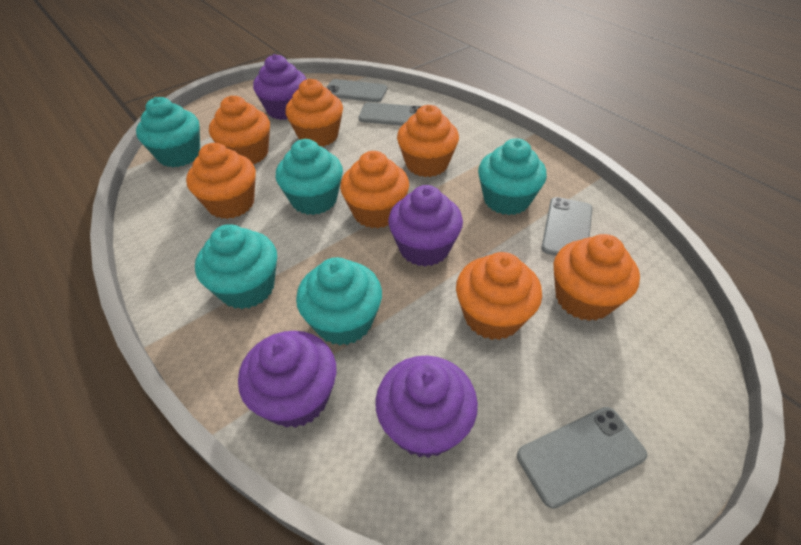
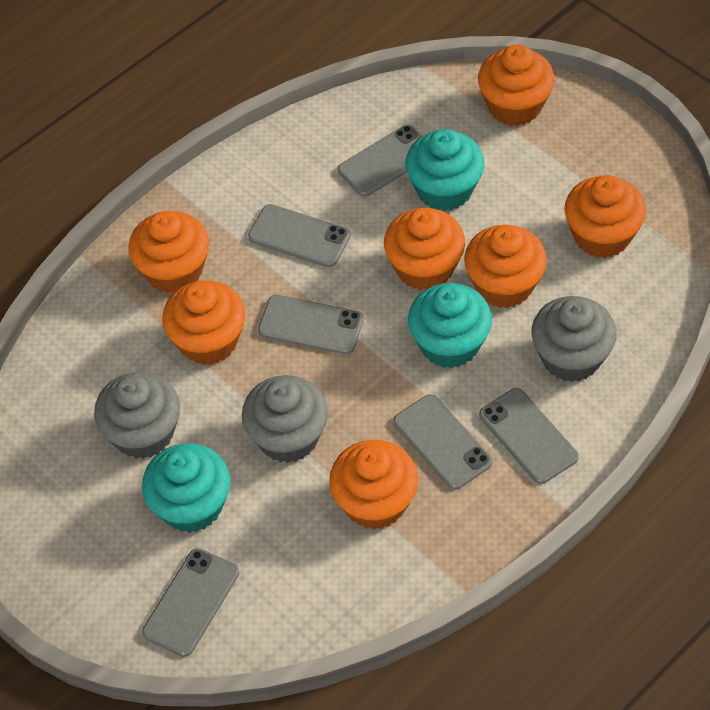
grey cupcake: 0 -> 3
grey phone: 4 -> 6
purple cupcake: 4 -> 0
turquoise cupcake: 5 -> 3

